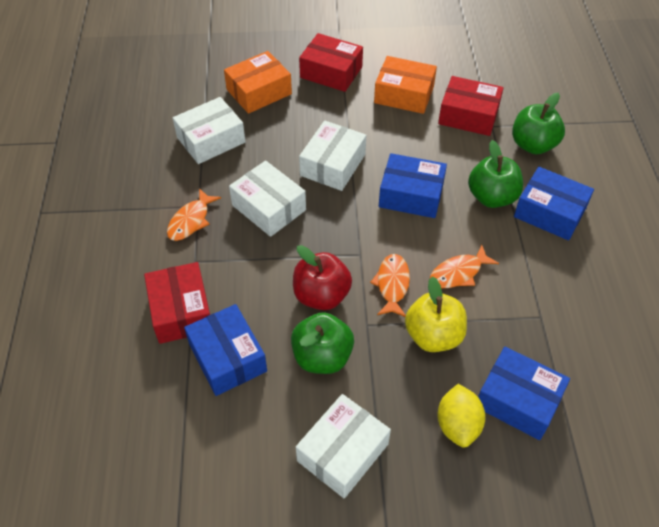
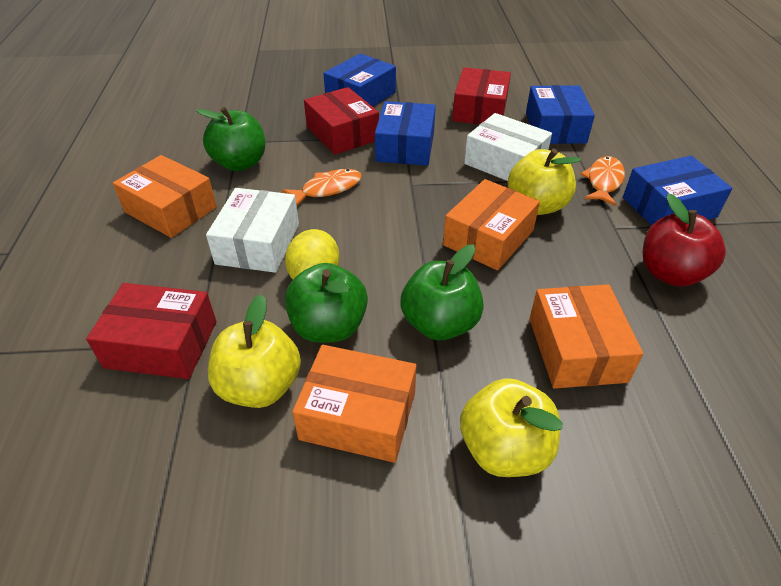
orange box: 2 -> 4
orange fish: 3 -> 2
white box: 4 -> 2
yellow apple: 1 -> 3

